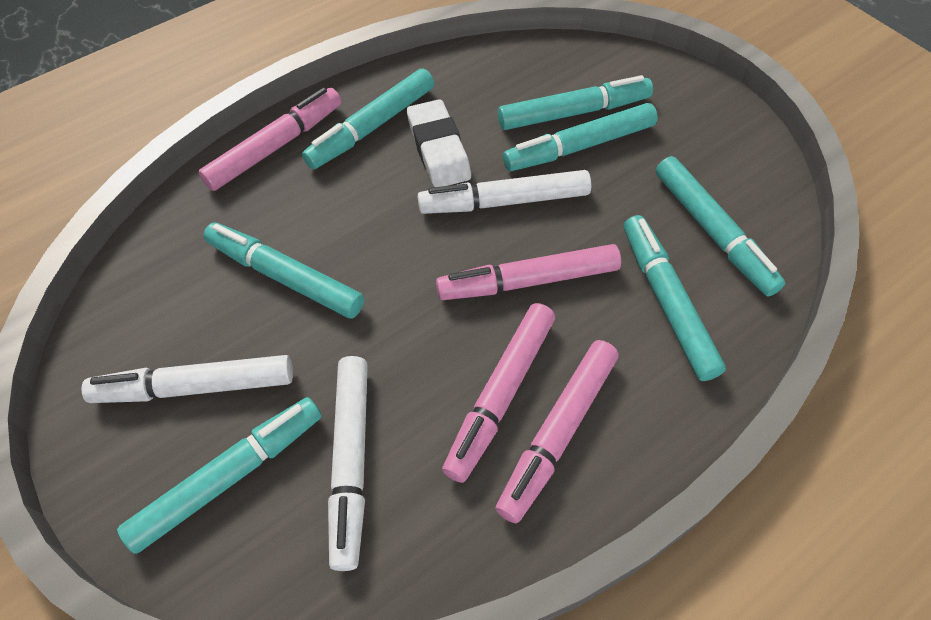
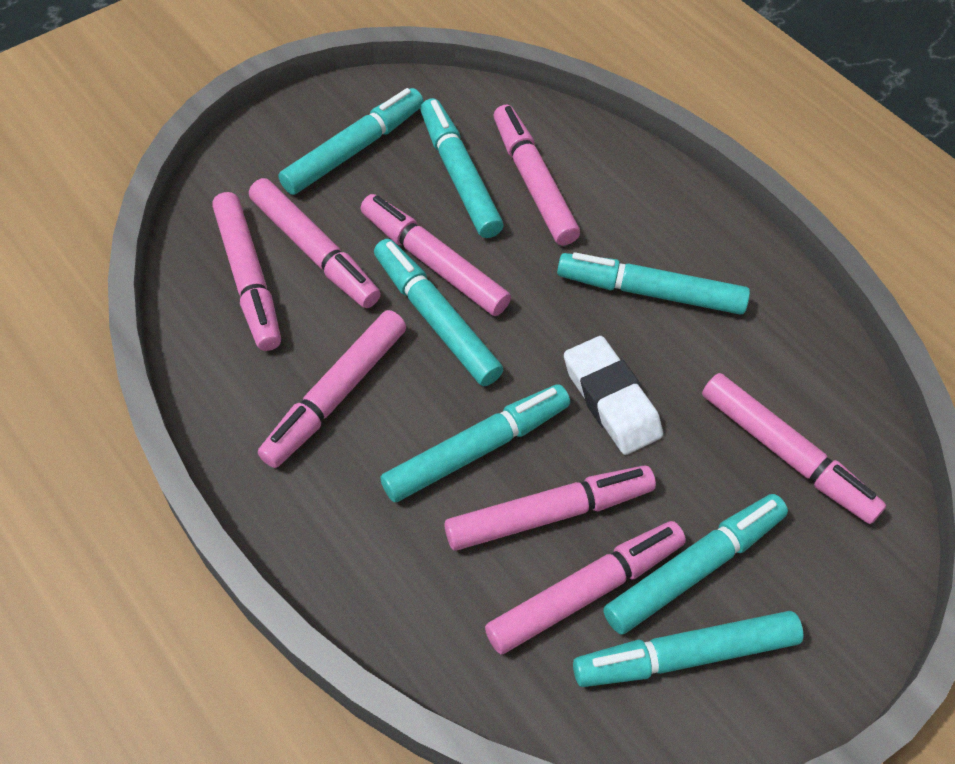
pink marker: 4 -> 8
white marker: 3 -> 0

